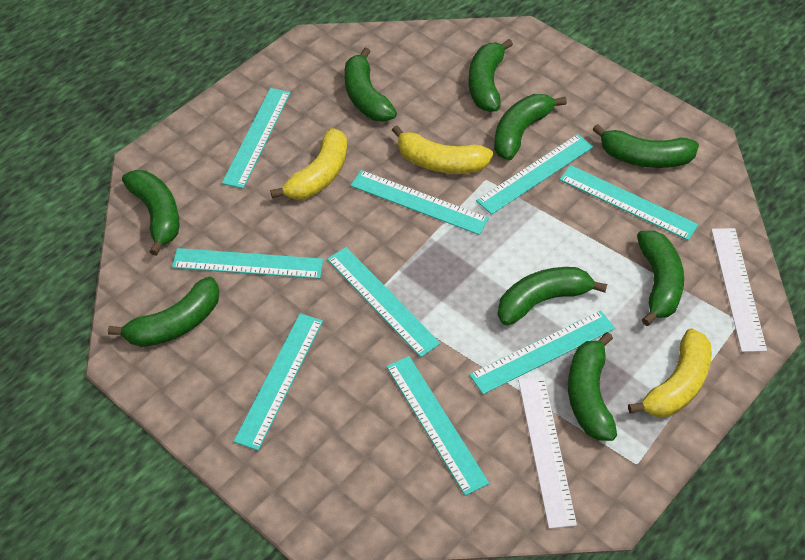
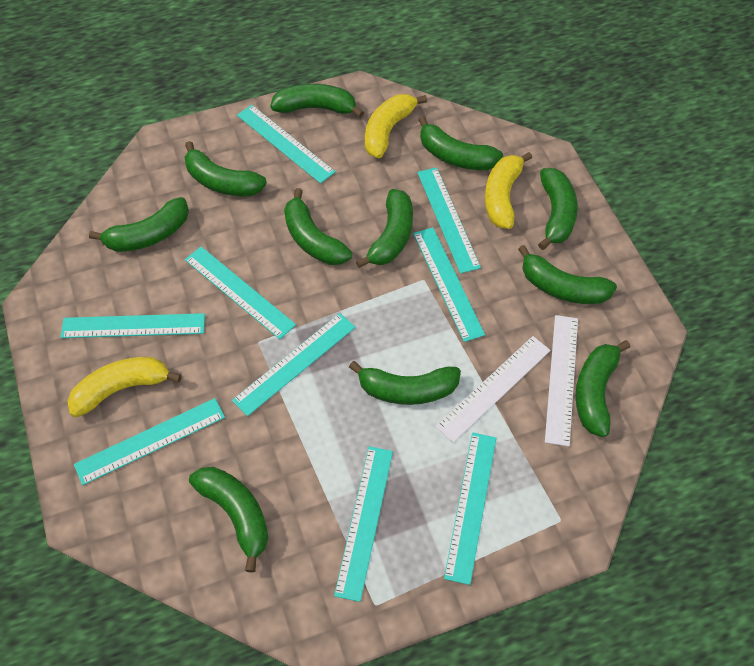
green banana: 9 -> 11

